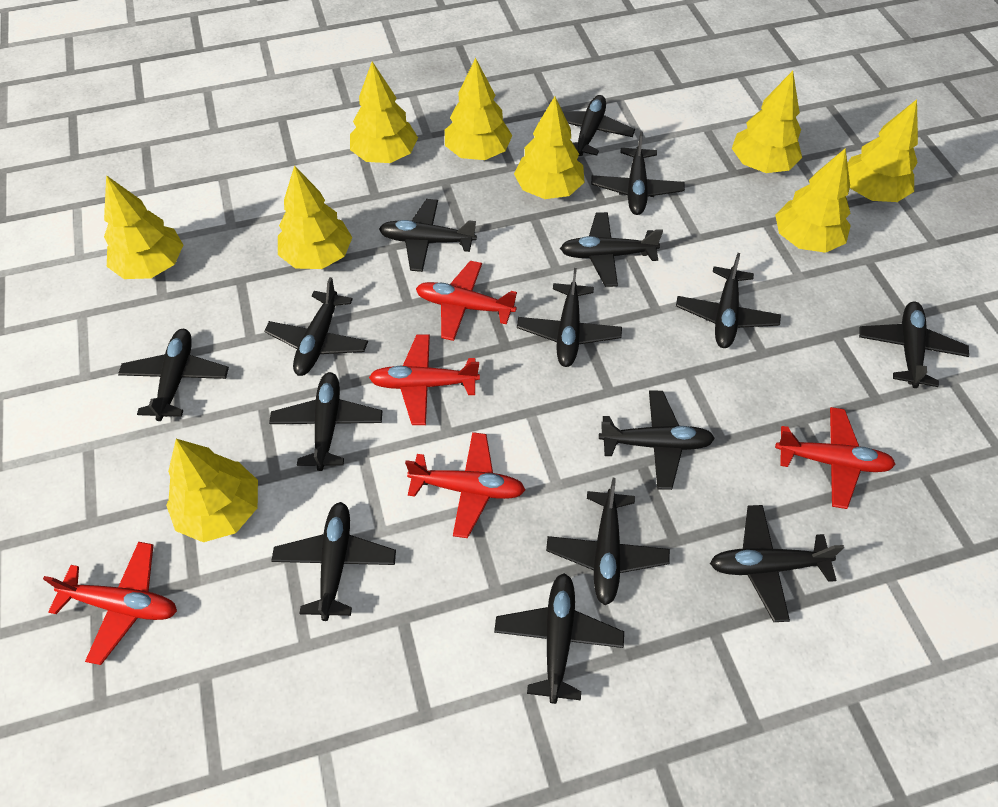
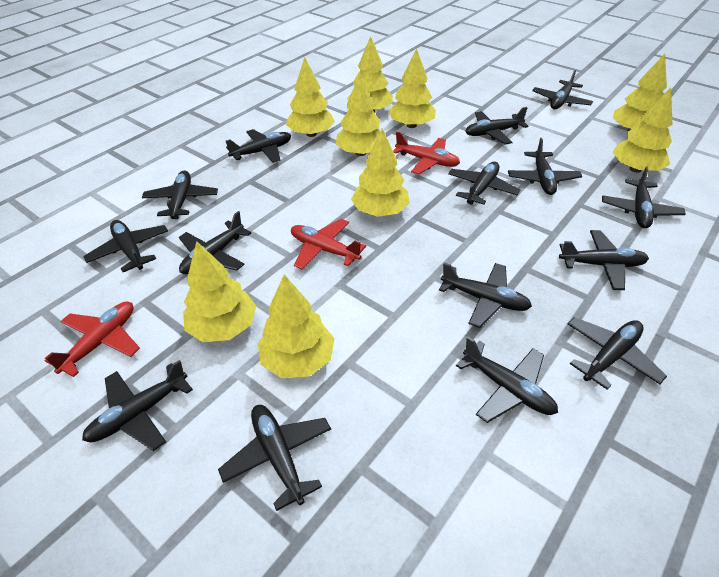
red plane: 5 -> 3

